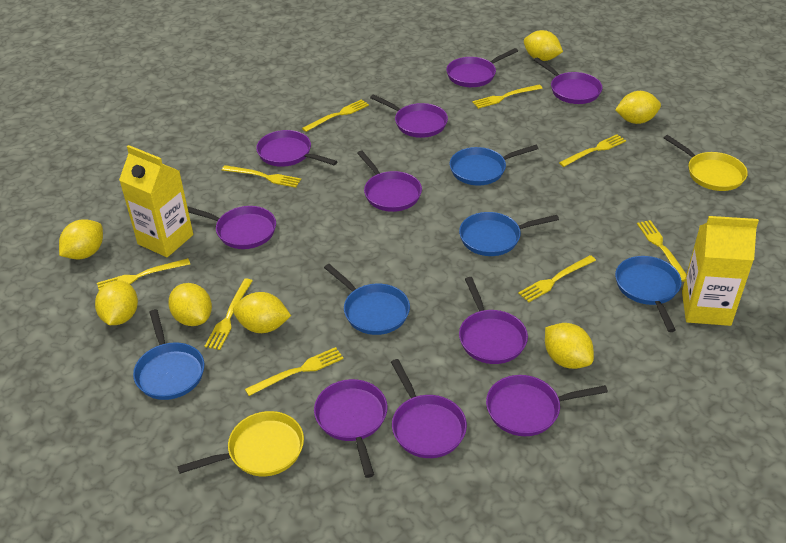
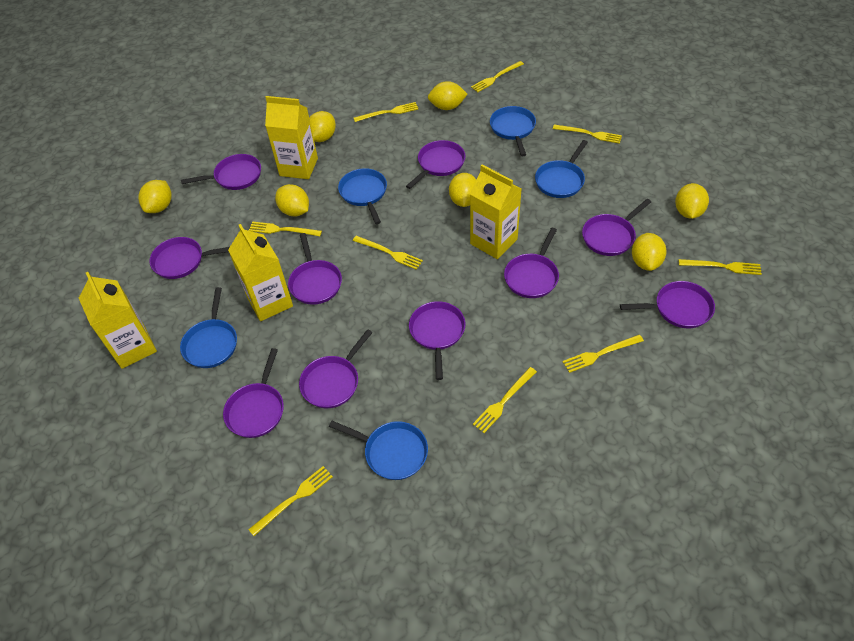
yellow carton: 2 -> 4
yellow pan: 2 -> 0

